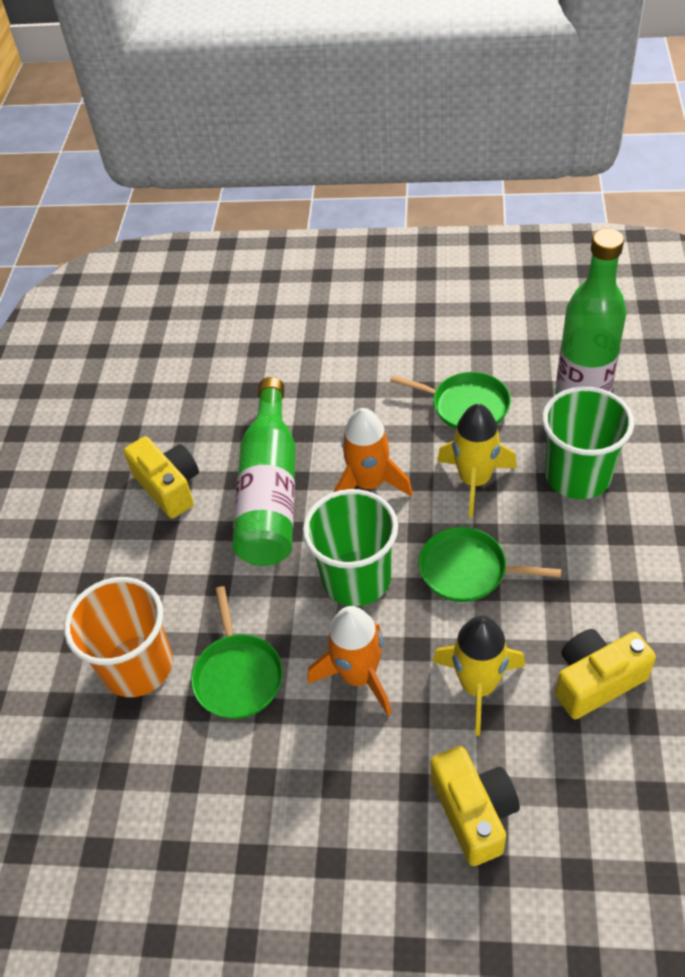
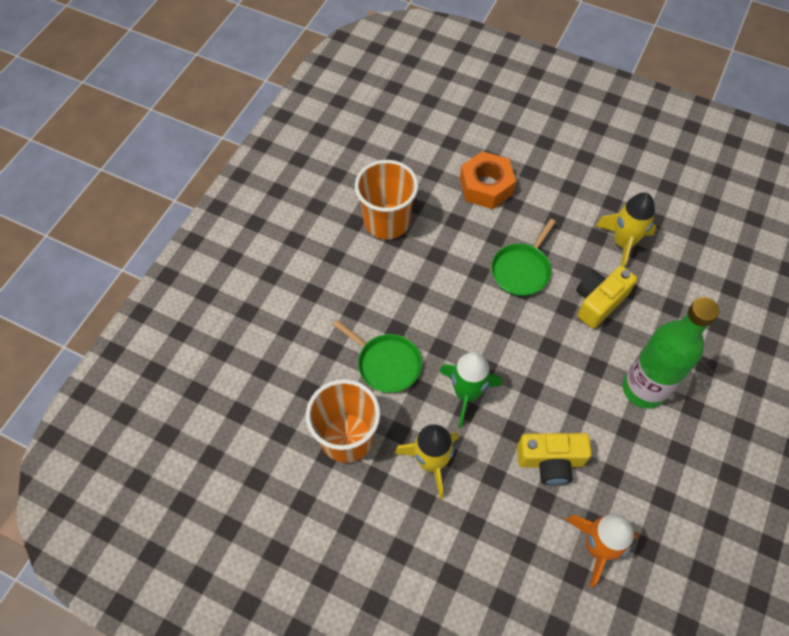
green bottle: 2 -> 1
green cup: 2 -> 0
green pan: 3 -> 2
green rocket: 0 -> 1
orange cup: 1 -> 2
orange nut: 0 -> 1
orange rocket: 2 -> 1
yellow camera: 3 -> 2

